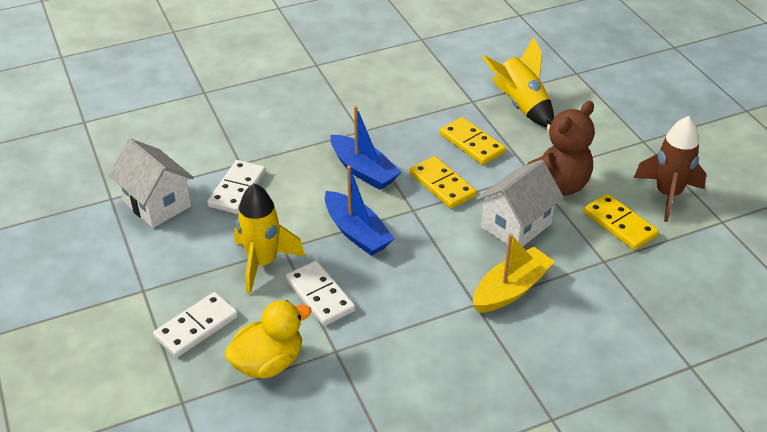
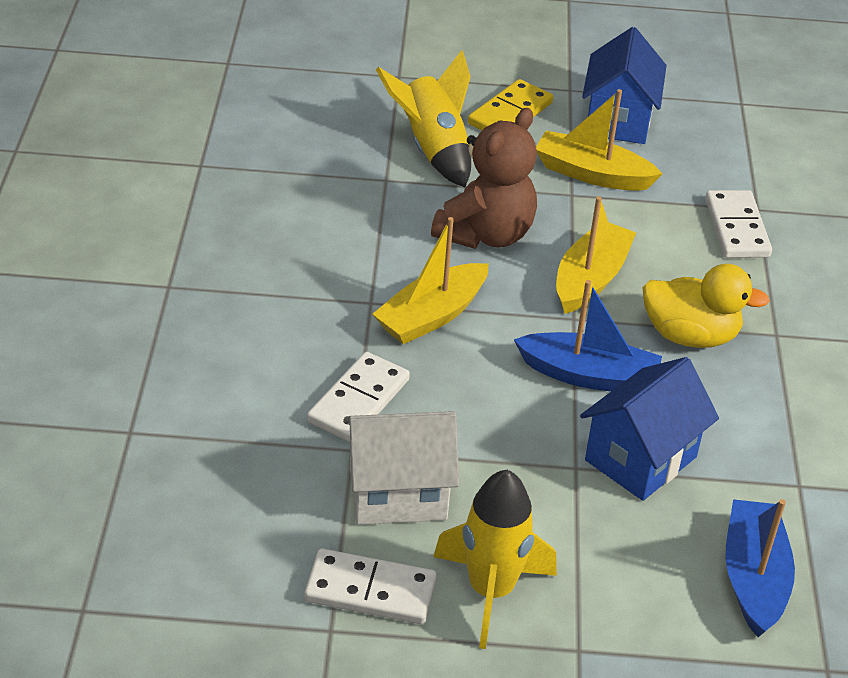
blue house: 0 -> 2
brown rocket: 1 -> 0
white house: 2 -> 1
yellow boat: 1 -> 3
yellow domino: 3 -> 1

